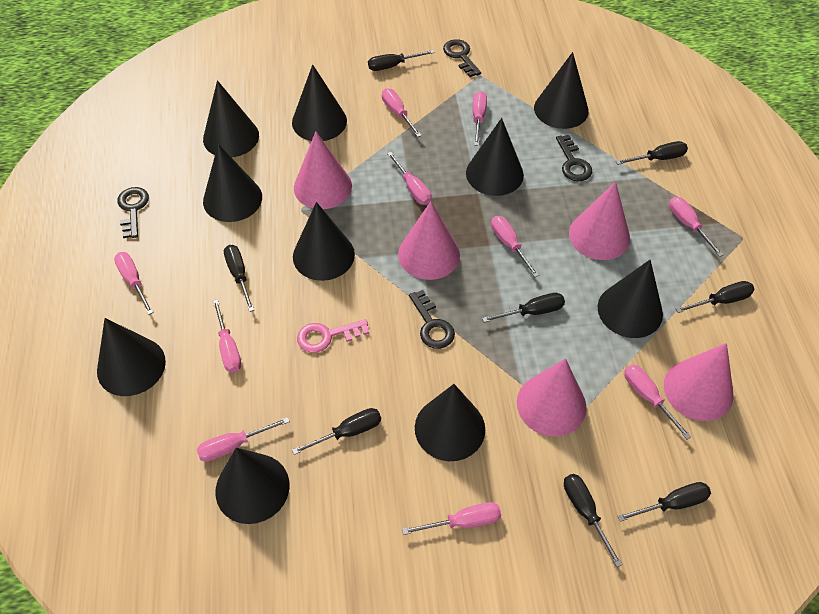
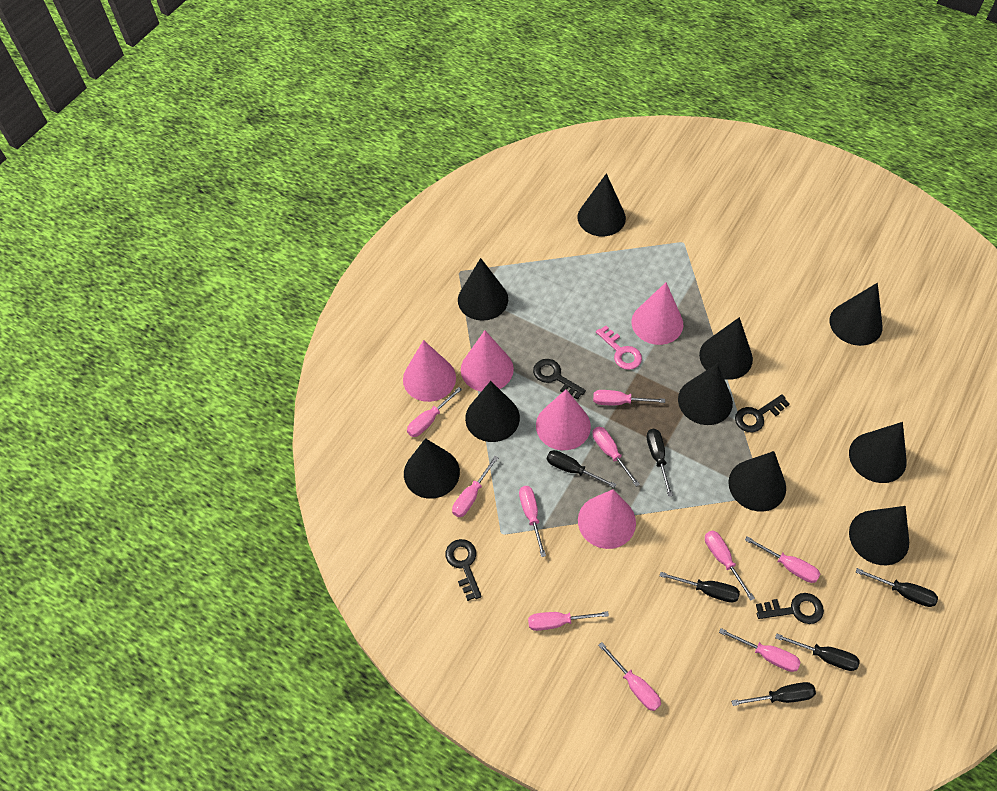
black screwdriver: 8 -> 6

